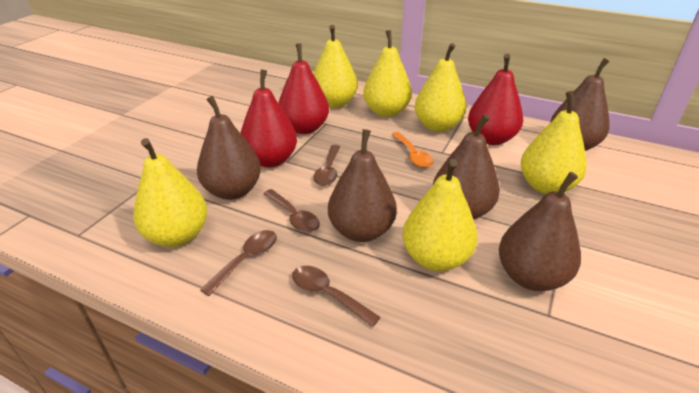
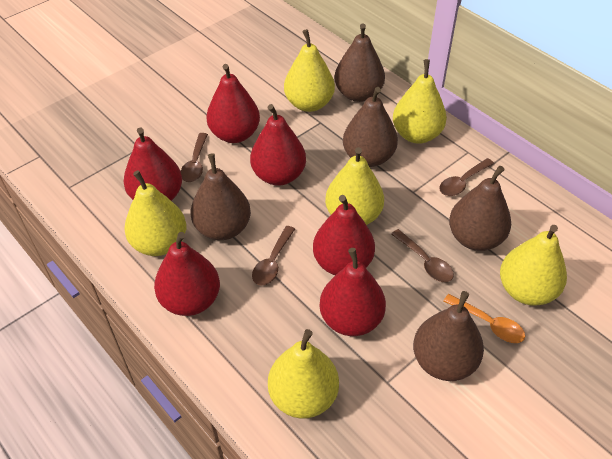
red pear: 3 -> 6

